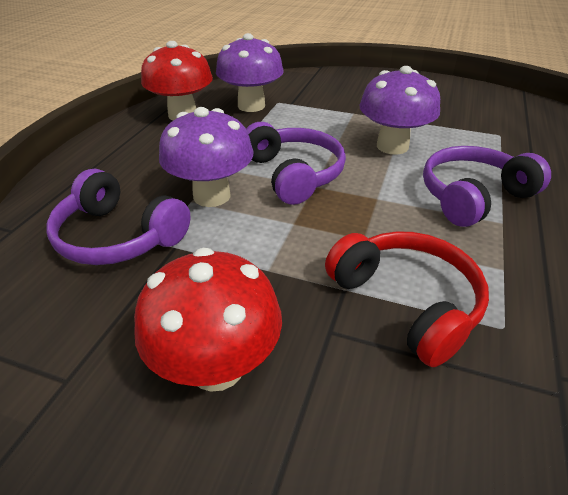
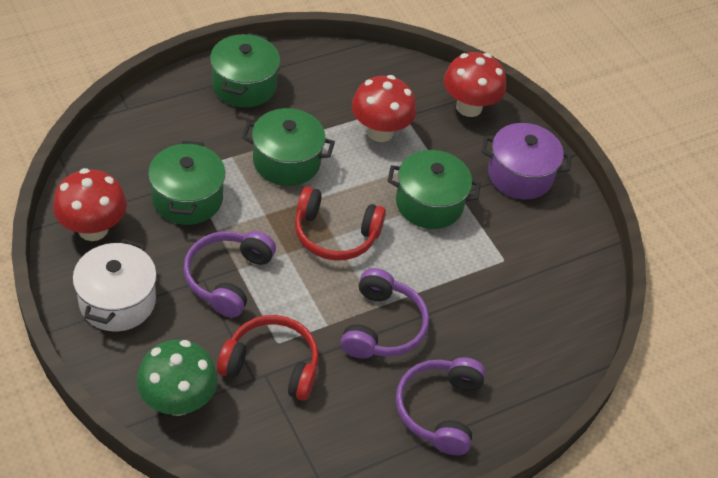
green mushroom: 0 -> 1
green pot: 0 -> 4
purple mushroom: 3 -> 0
purple pot: 0 -> 1
red headphones: 1 -> 2
red mushroom: 2 -> 3
white pot: 0 -> 1

